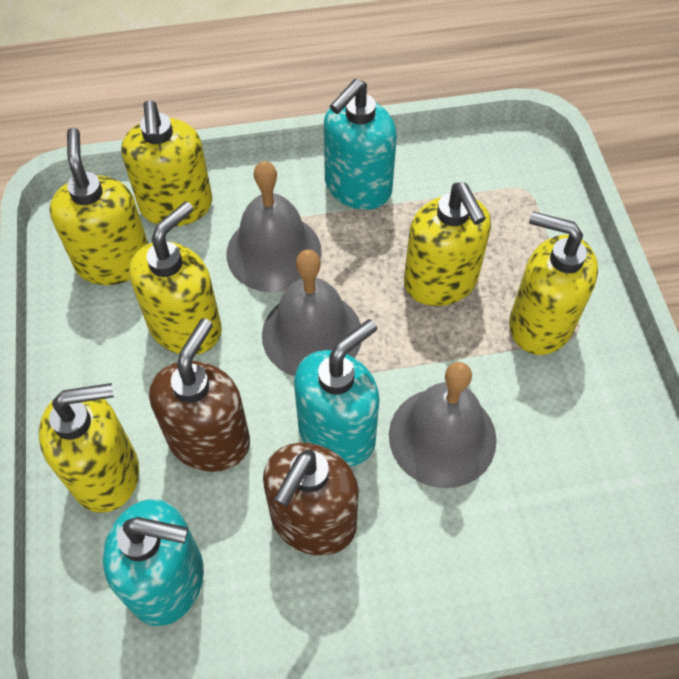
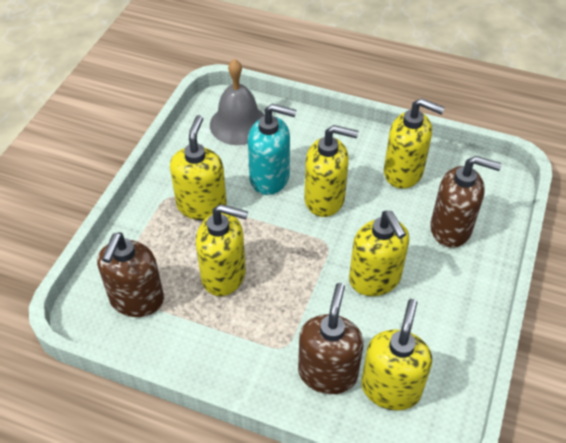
brown soap dispenser: 2 -> 3
grey bell: 3 -> 1
turquoise soap dispenser: 3 -> 1

